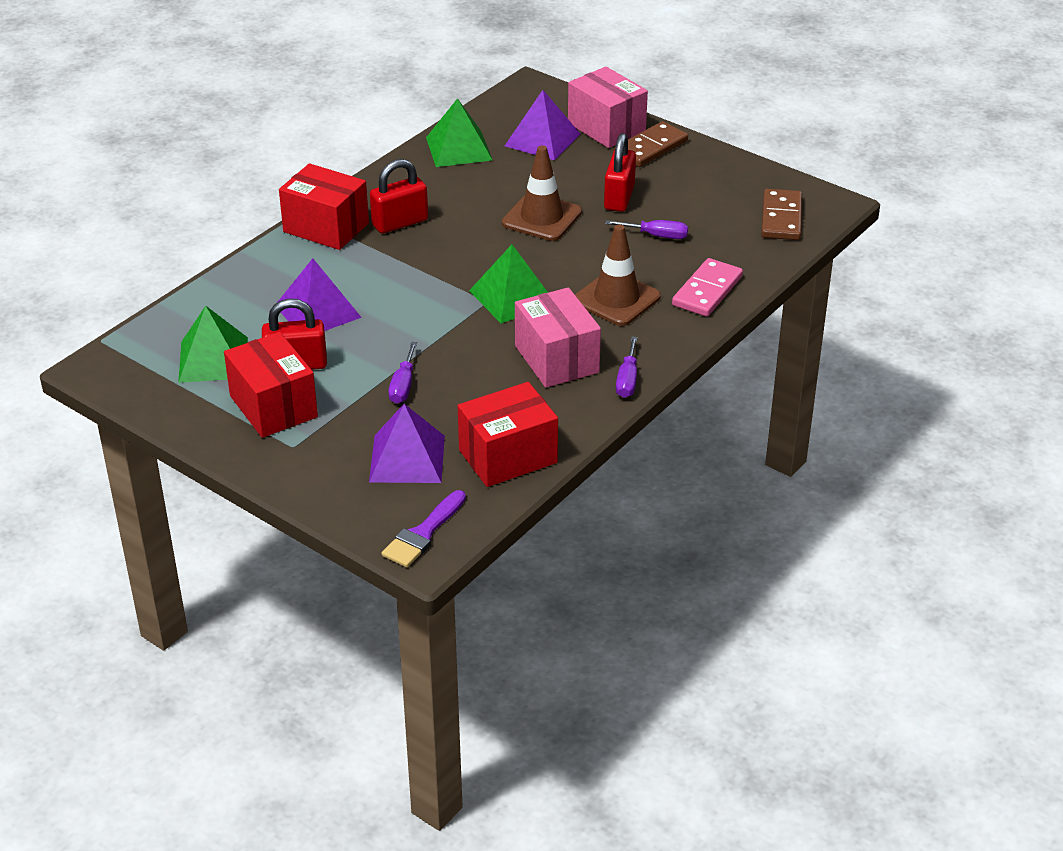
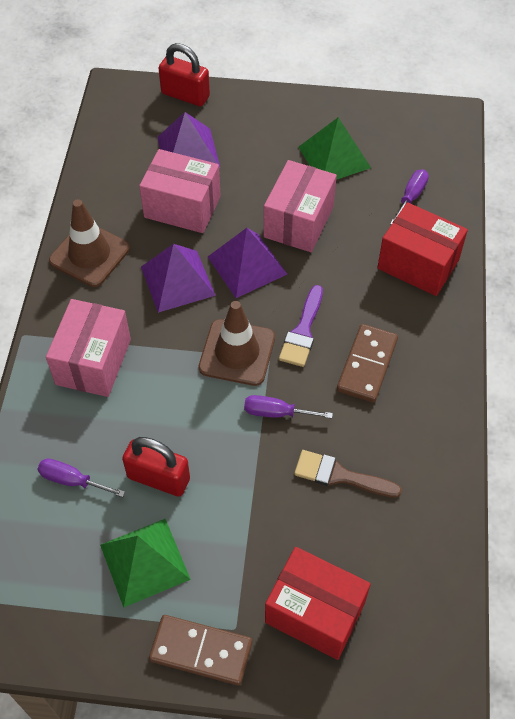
brown brush: 0 -> 1
green pyramid: 3 -> 2
pink box: 2 -> 3
pink domino: 1 -> 0
red box: 3 -> 2
red padlock: 3 -> 2

